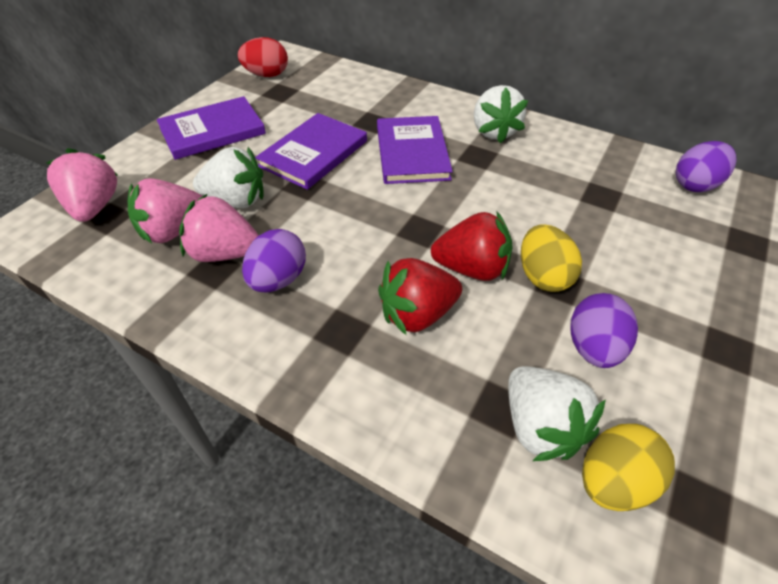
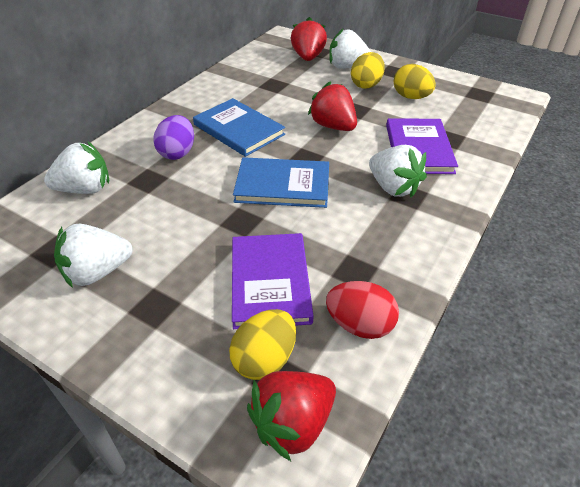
blue book: 0 -> 2
pink strawberry: 3 -> 0
purple book: 3 -> 2
purple egg: 3 -> 1
red strawberry: 2 -> 3
white strawberry: 3 -> 4
yellow egg: 2 -> 3

